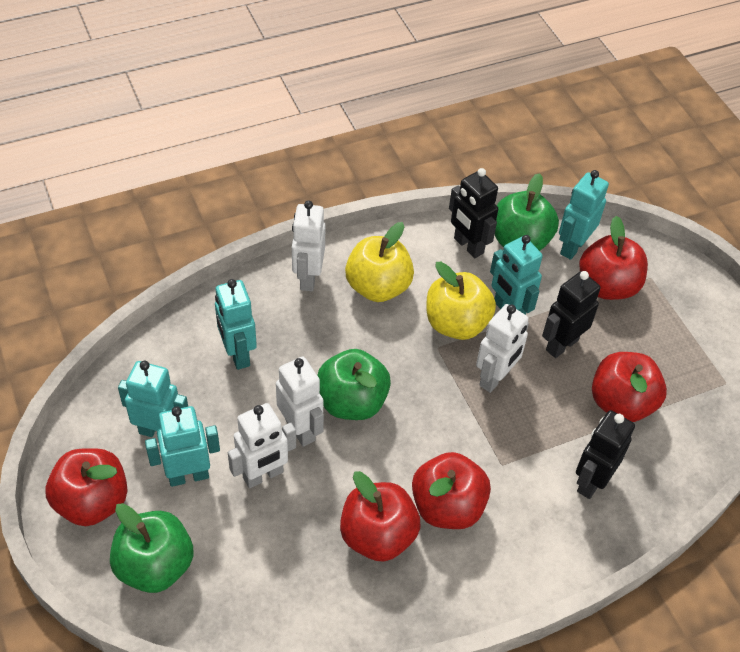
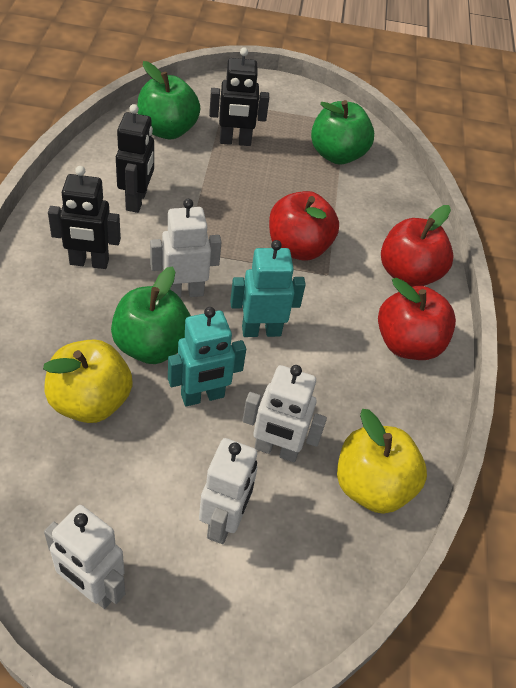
red apple: 5 -> 3
turquoise robot: 5 -> 2

